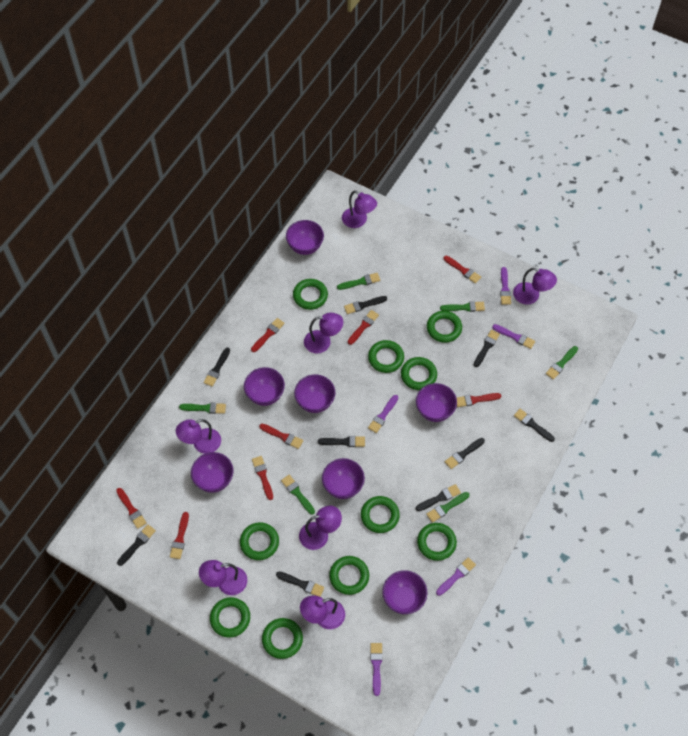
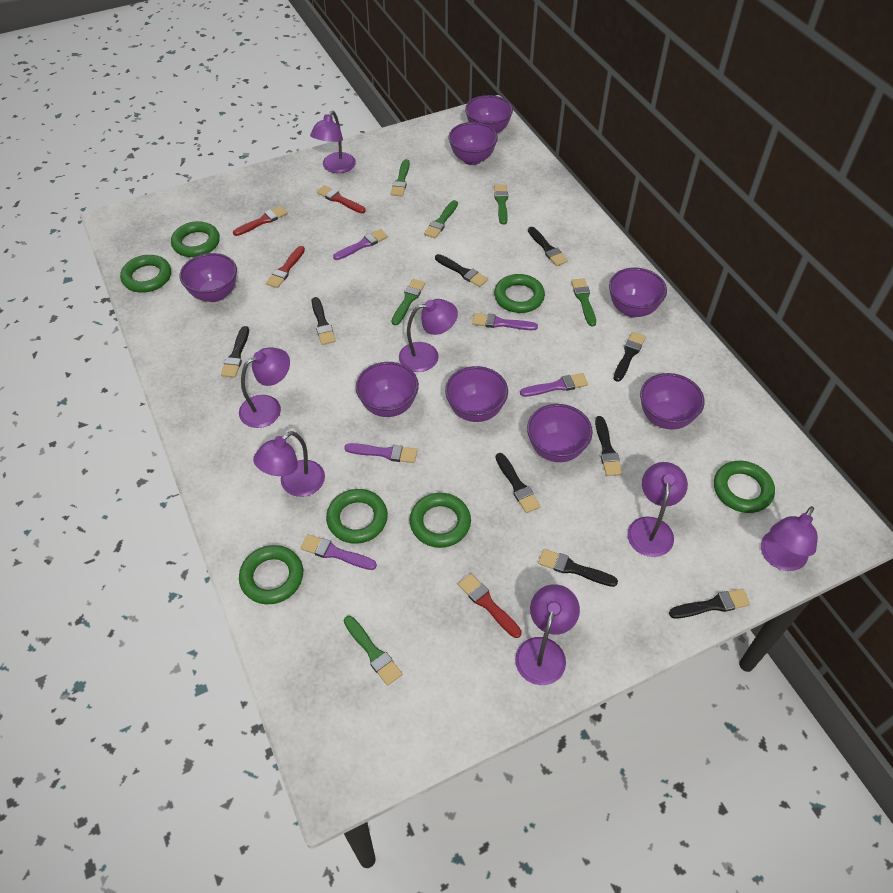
green ring: 10 -> 7
purple bowl: 7 -> 8
red brush: 8 -> 4

